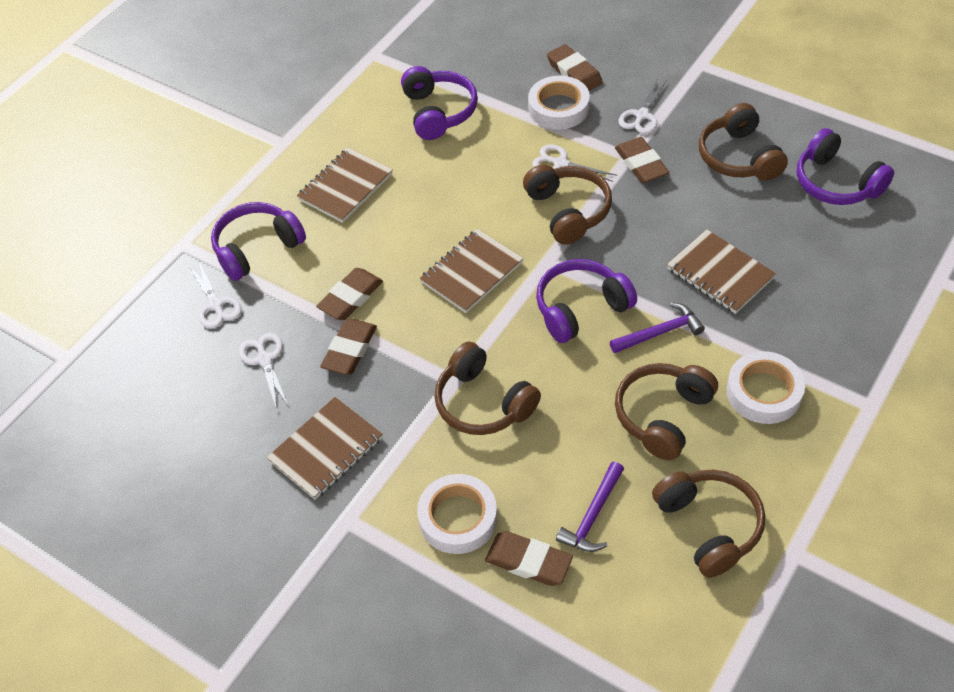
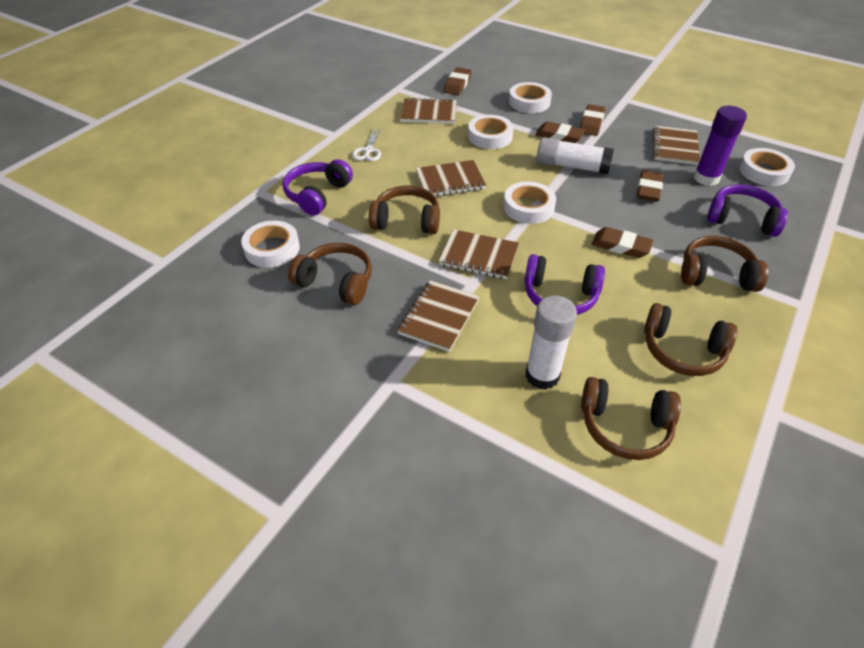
brown notebook: 4 -> 5
purple glue stick: 0 -> 1
purple hammer: 2 -> 0
purple headphones: 4 -> 3
white glue stick: 0 -> 2
white scissors: 4 -> 1
white tape: 3 -> 5

